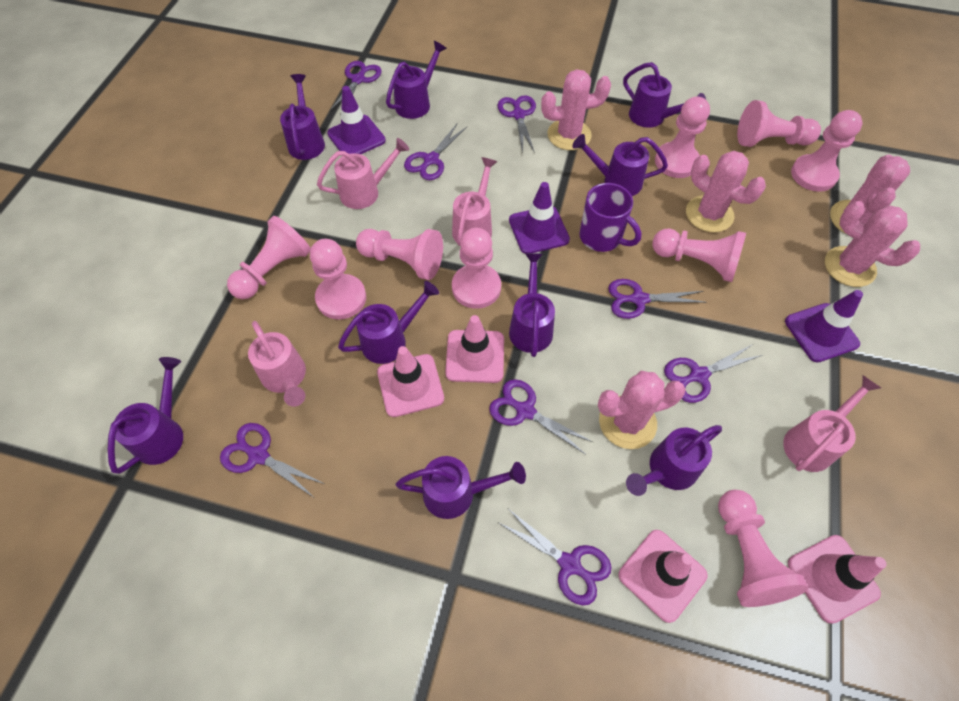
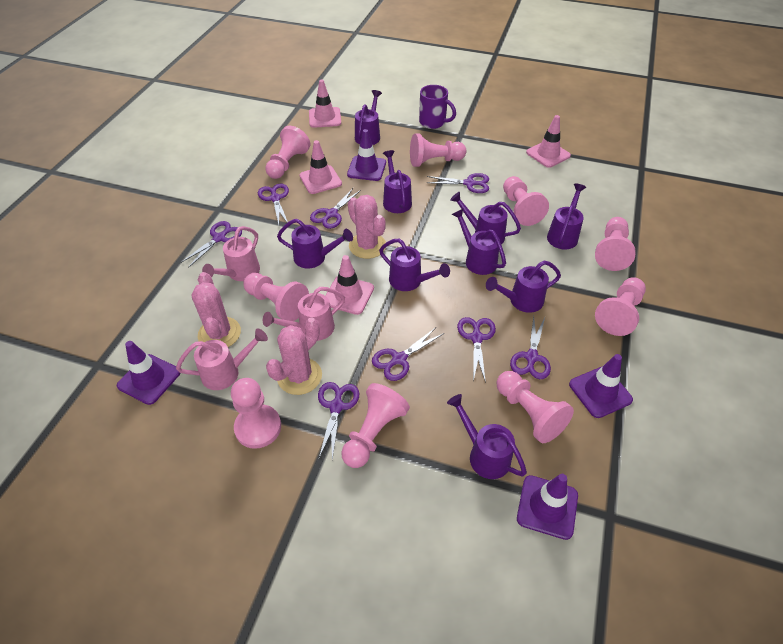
pink cactus: 5 -> 3
pink watering can: 4 -> 3
purple traffic cone: 3 -> 4

